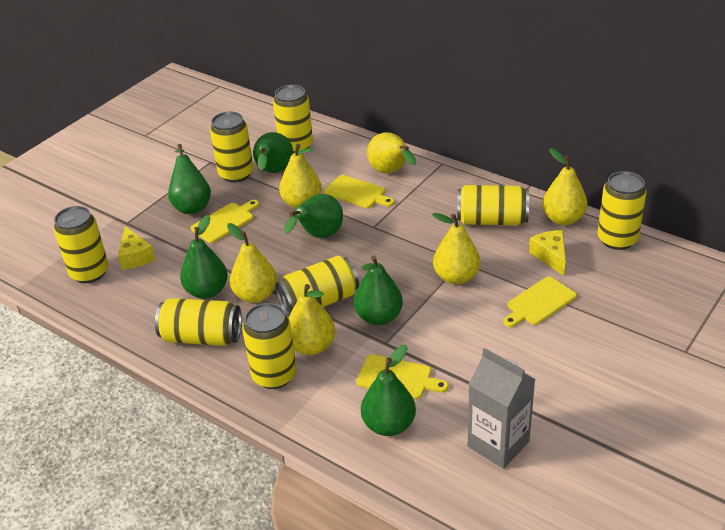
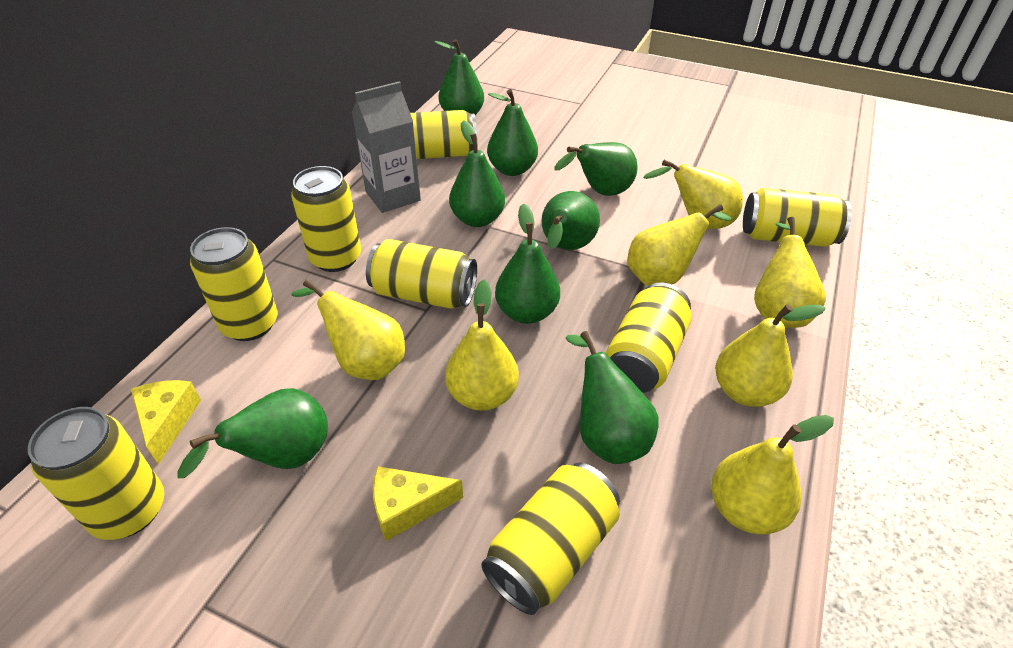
green pear: 6 -> 8
yellow cutting board: 4 -> 0
yellow pear: 6 -> 7

